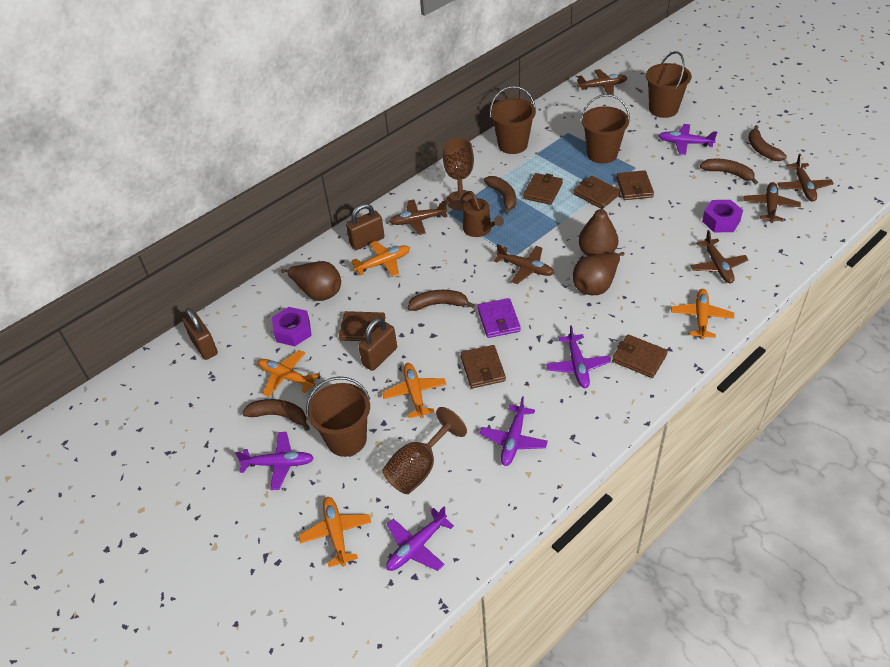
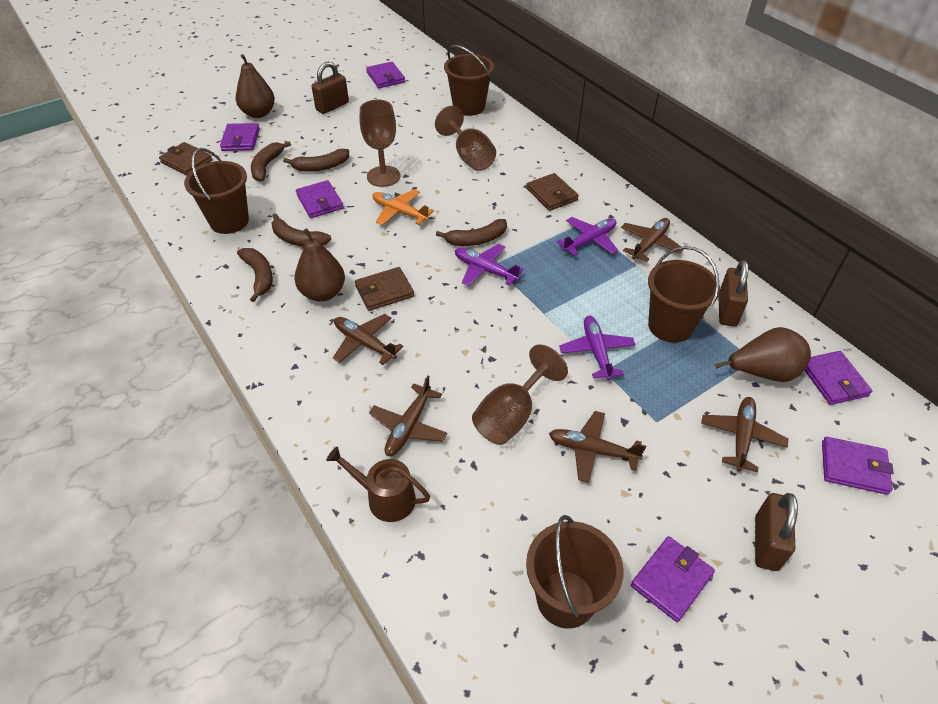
brown goblet: 2 -> 3
brown plane: 6 -> 5
brown wallet: 6 -> 3
orange plane: 5 -> 1
purple nut: 2 -> 0
purple plane: 5 -> 3
purple wallet: 1 -> 6

